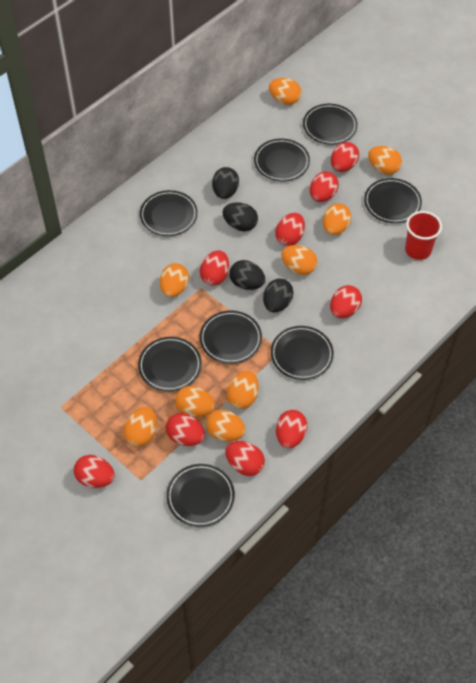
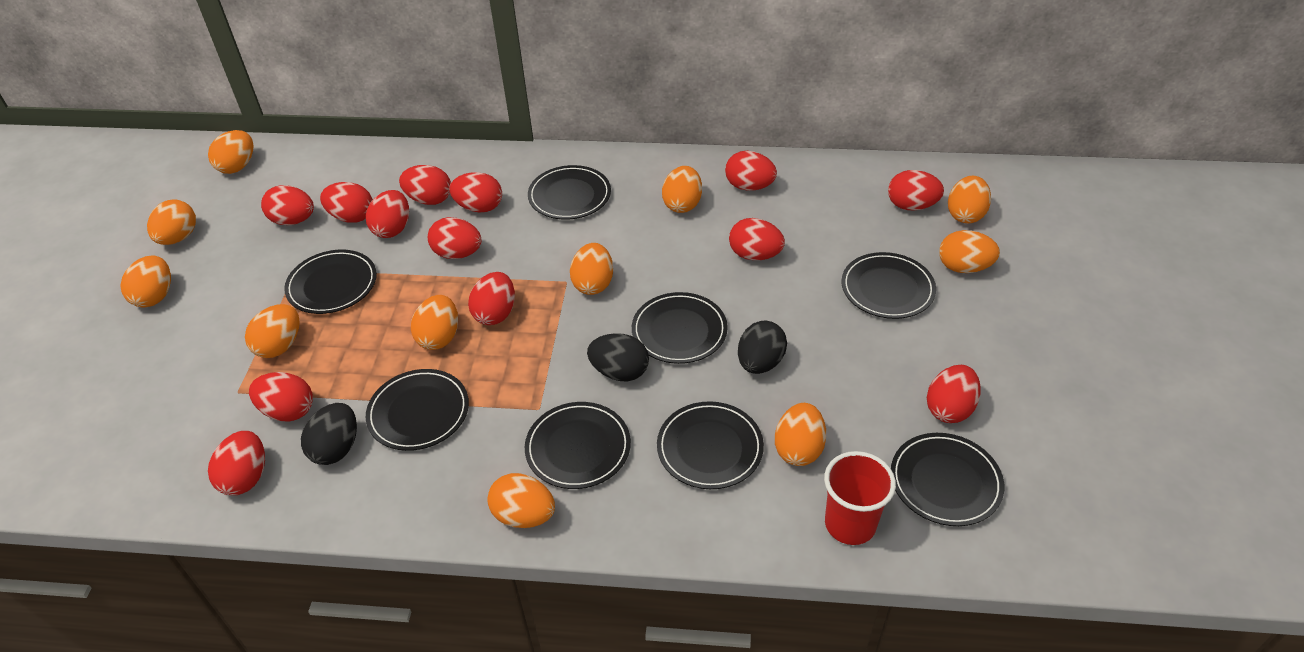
black egg: 4 -> 3
orange egg: 9 -> 11
red egg: 9 -> 13

